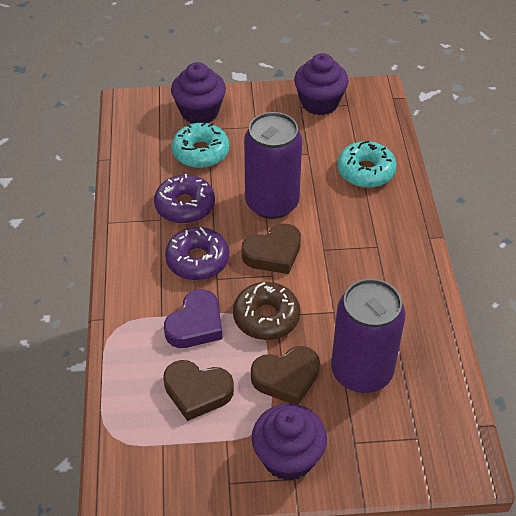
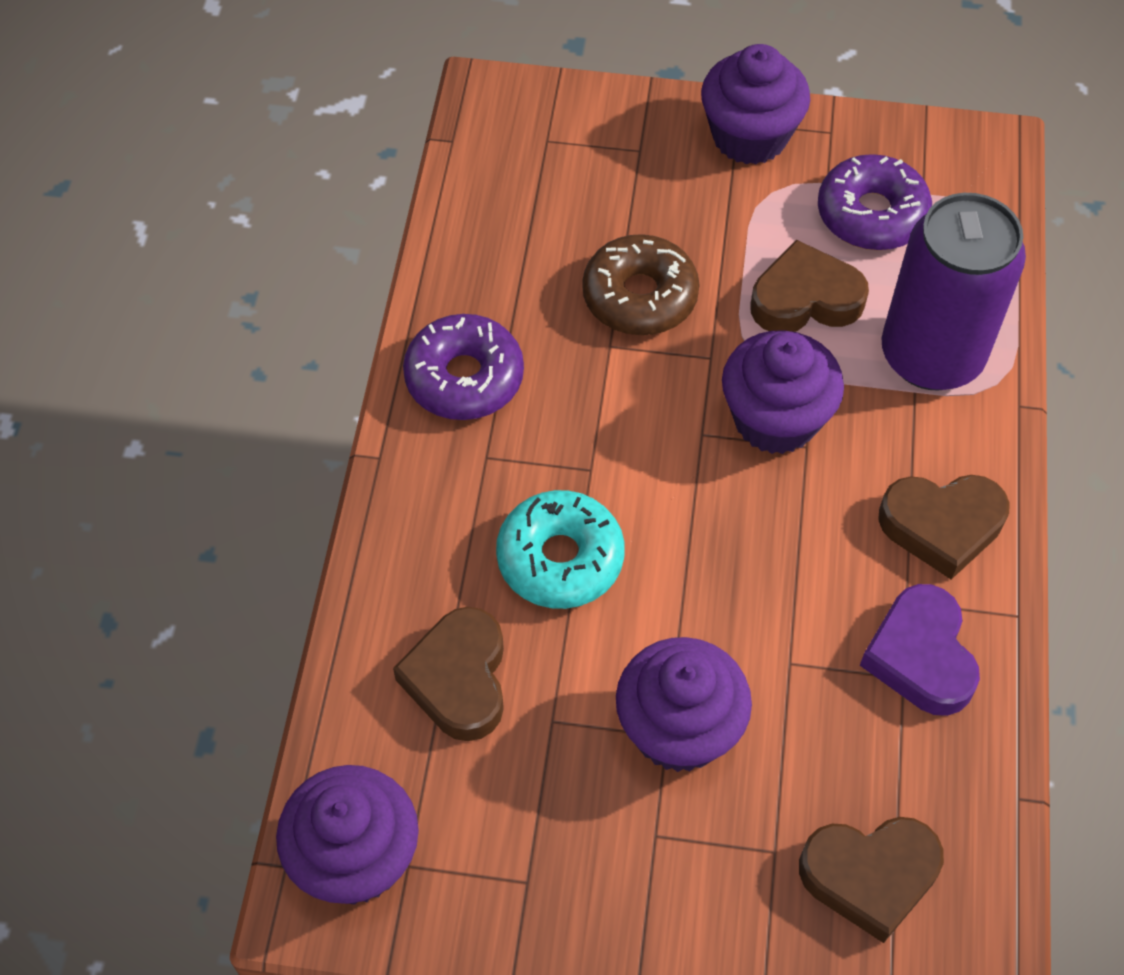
brown heart: 3 -> 4
purple can: 2 -> 1
purple cupcake: 3 -> 4
turquoise donut: 2 -> 1

